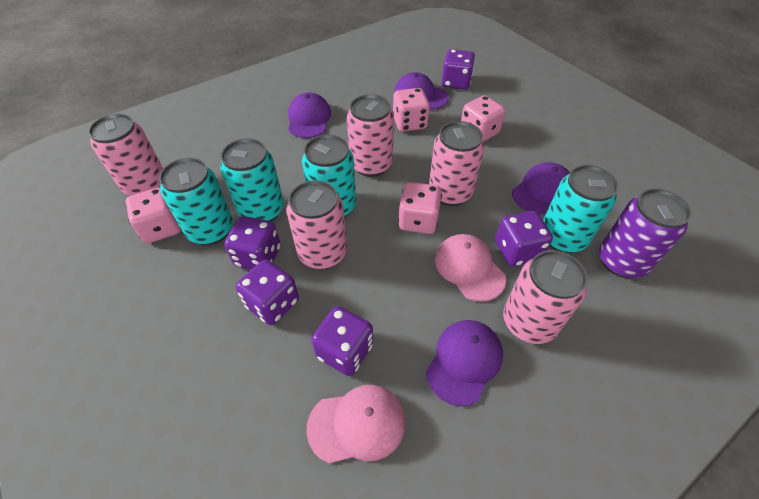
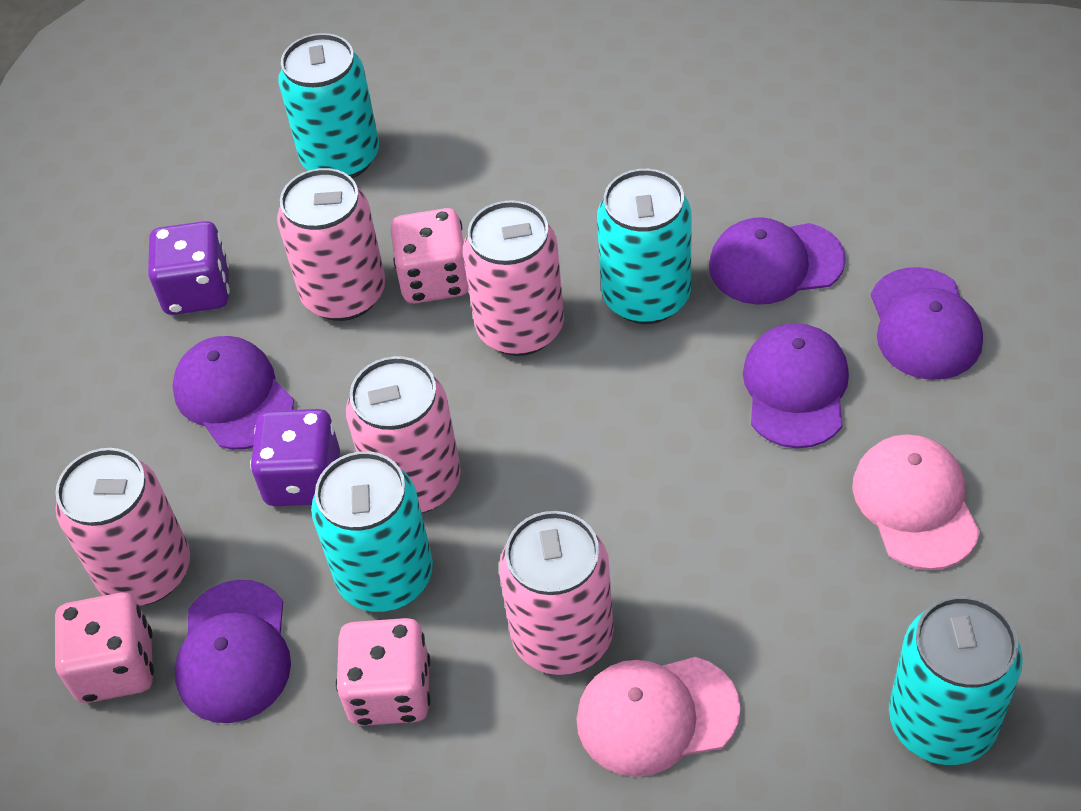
pink dice: 4 -> 3
purple can: 1 -> 0
purple cap: 4 -> 5
purple dice: 5 -> 2

